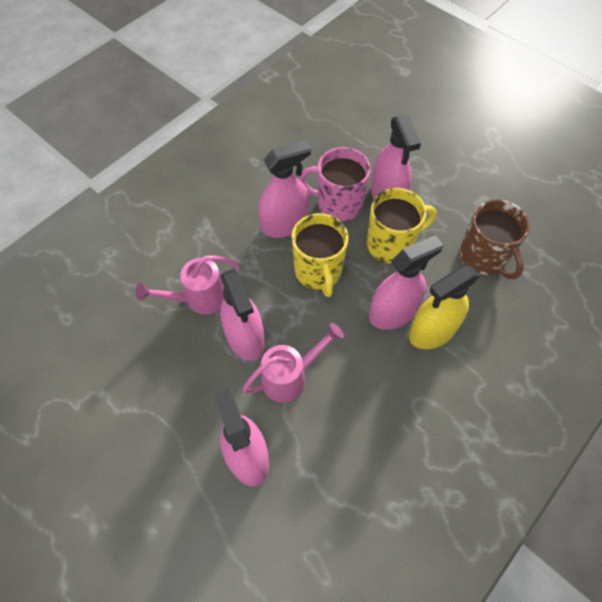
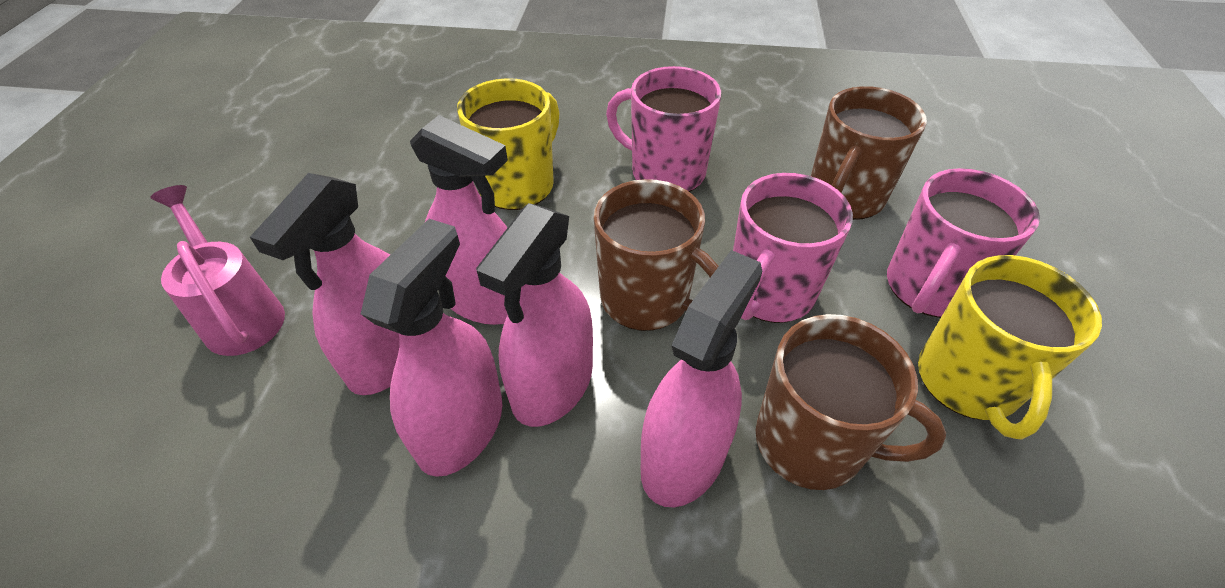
brown mug: 1 -> 3
pink mug: 1 -> 3
pink watering can: 2 -> 1
yellow spray bottle: 1 -> 0

